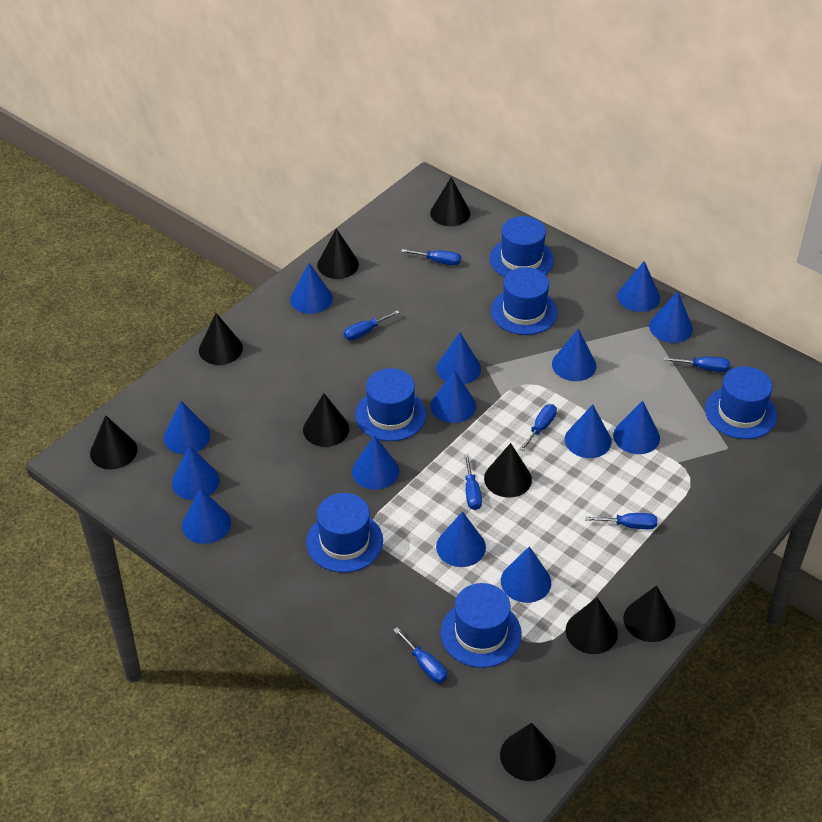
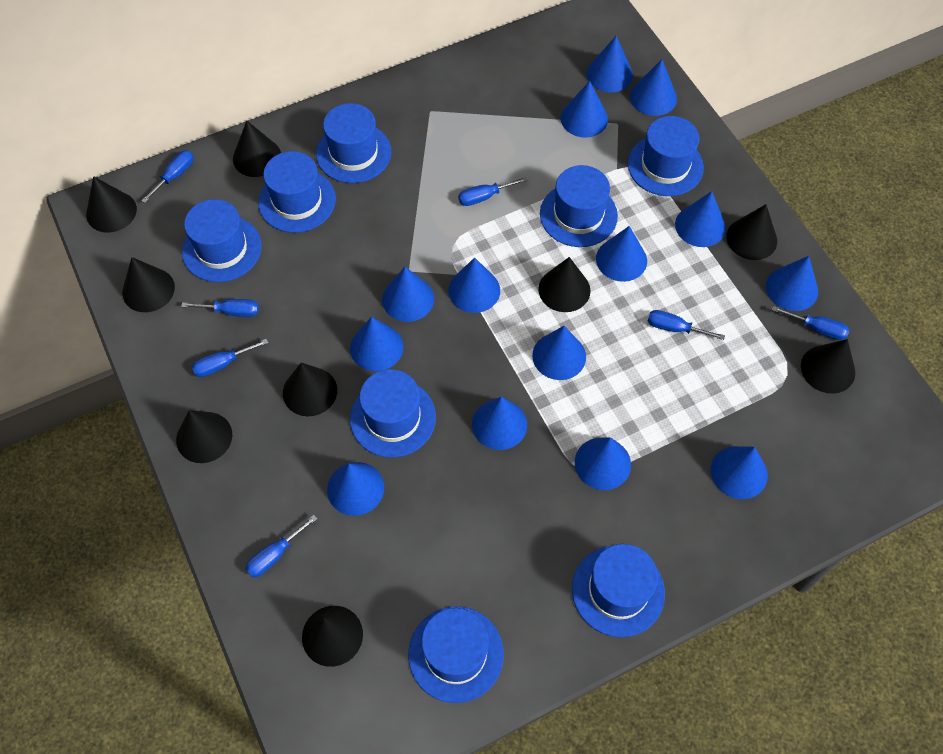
blue hat: 6 -> 8

